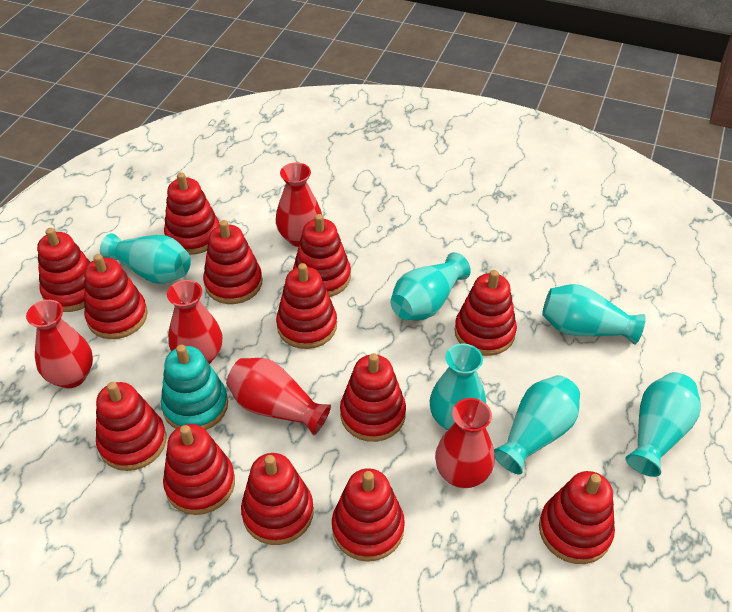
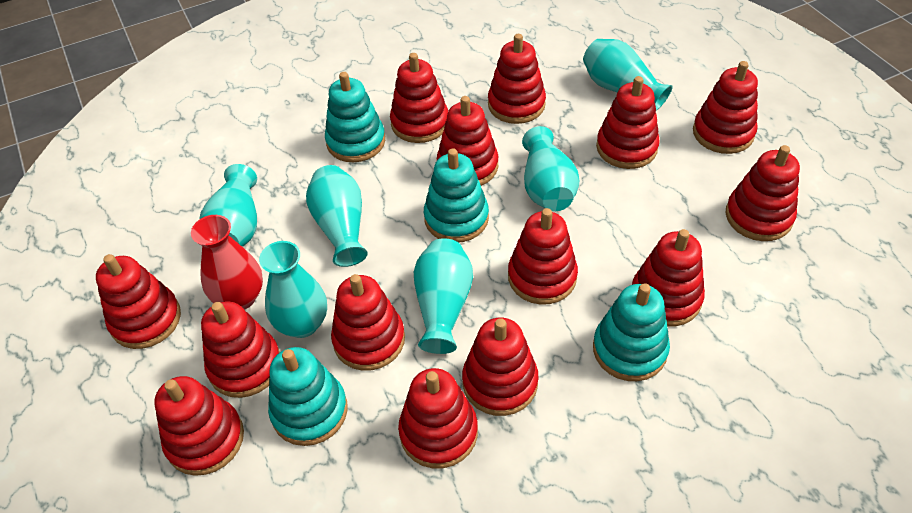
red stacking toy: 13 -> 14
red vase: 5 -> 1
turquoise stacking toy: 1 -> 4

